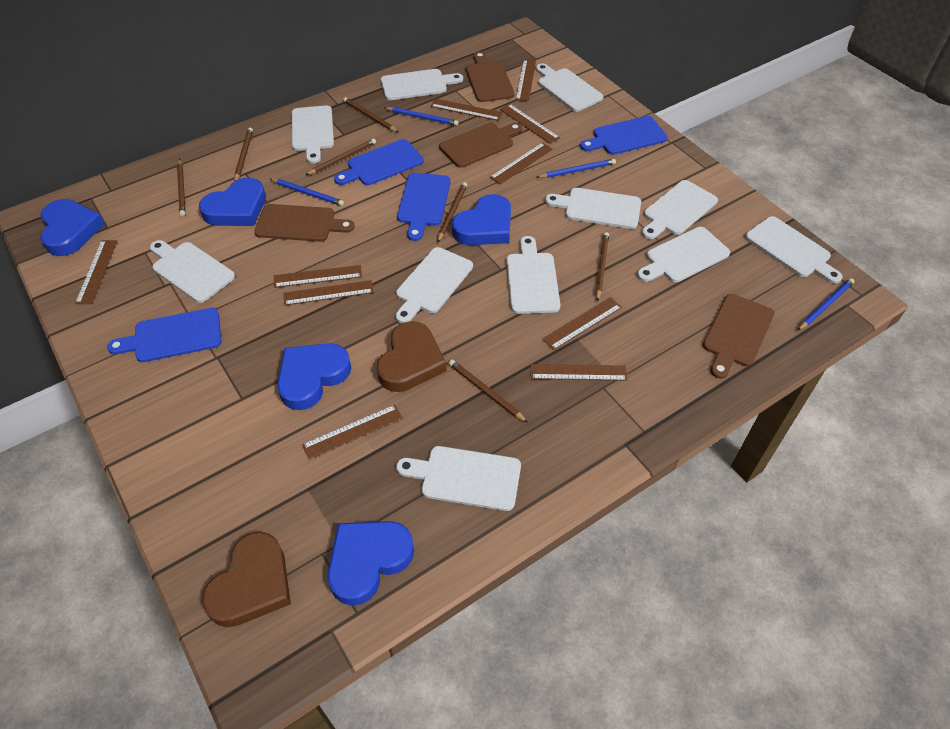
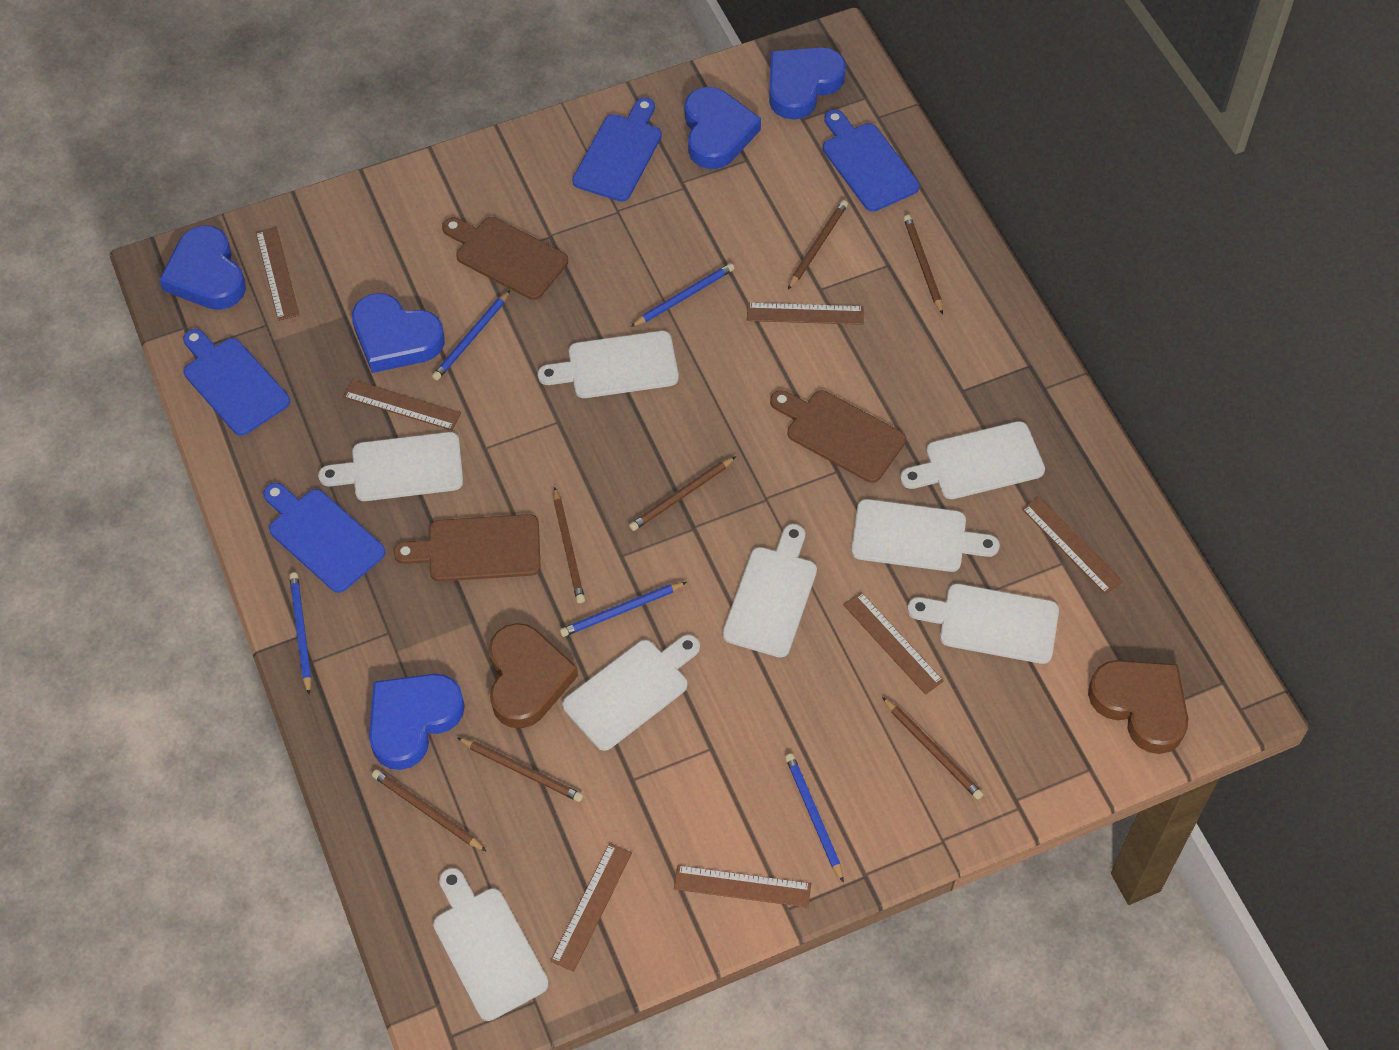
blue pencil: 4 -> 5
brown cutting board: 4 -> 3
brown ruler: 10 -> 7
white cutting board: 11 -> 8

